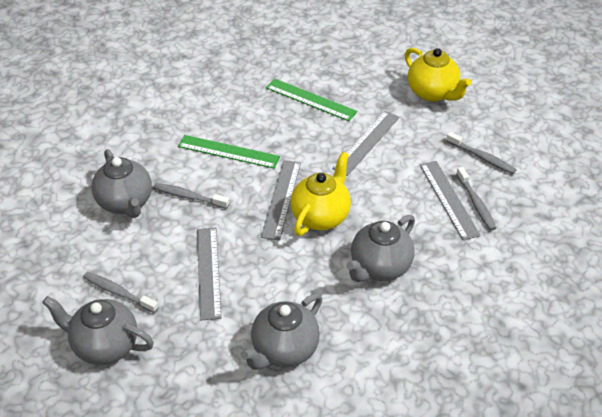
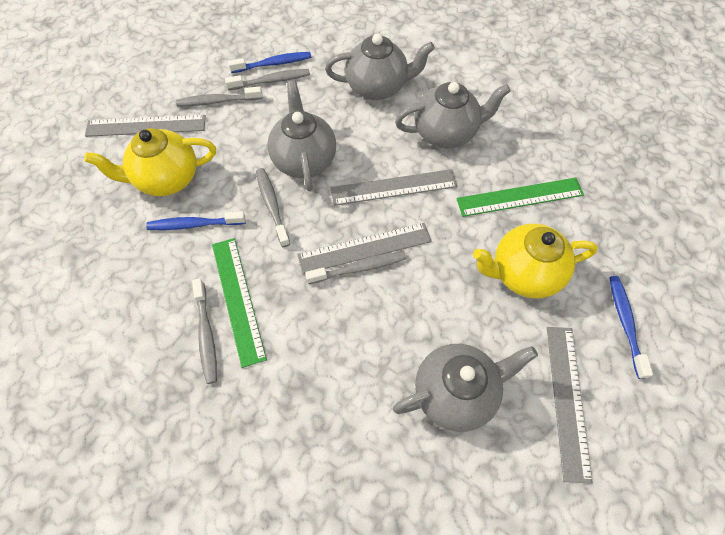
blue toothbrush: 0 -> 3
grey toothbrush: 4 -> 5

